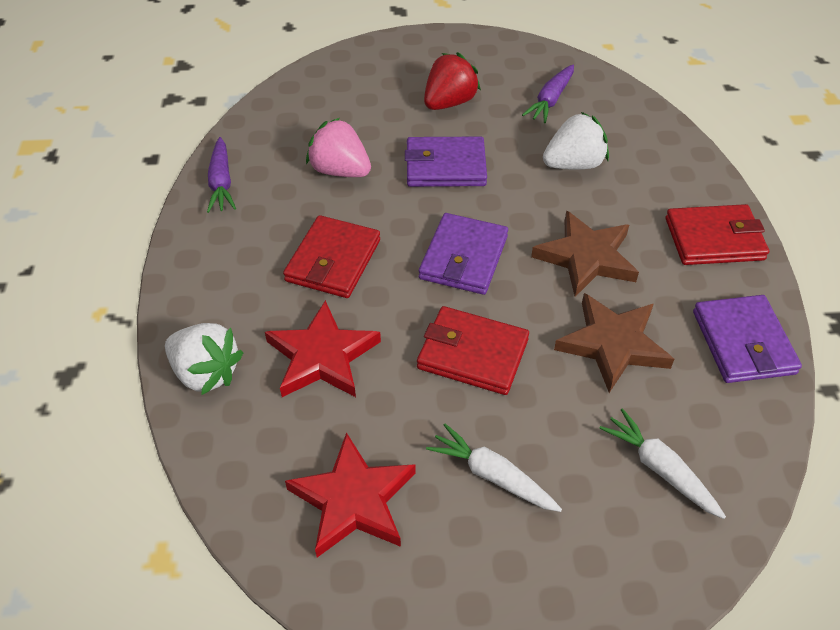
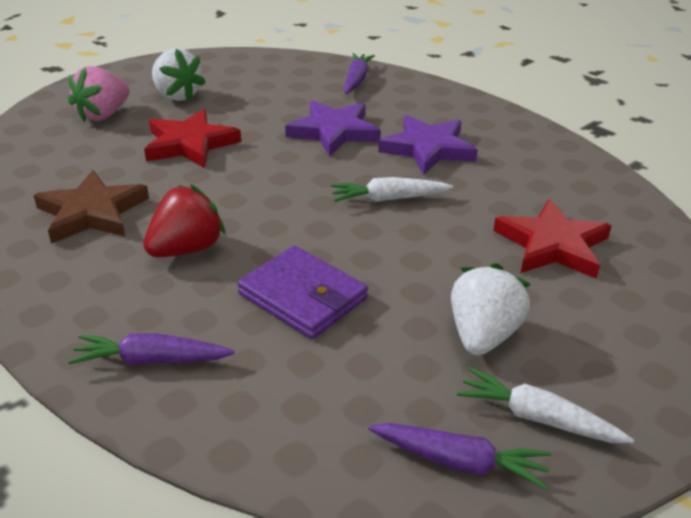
brown star: 2 -> 1
purple carrot: 2 -> 3
purple star: 0 -> 2
purple wallet: 3 -> 1
red wallet: 3 -> 0

